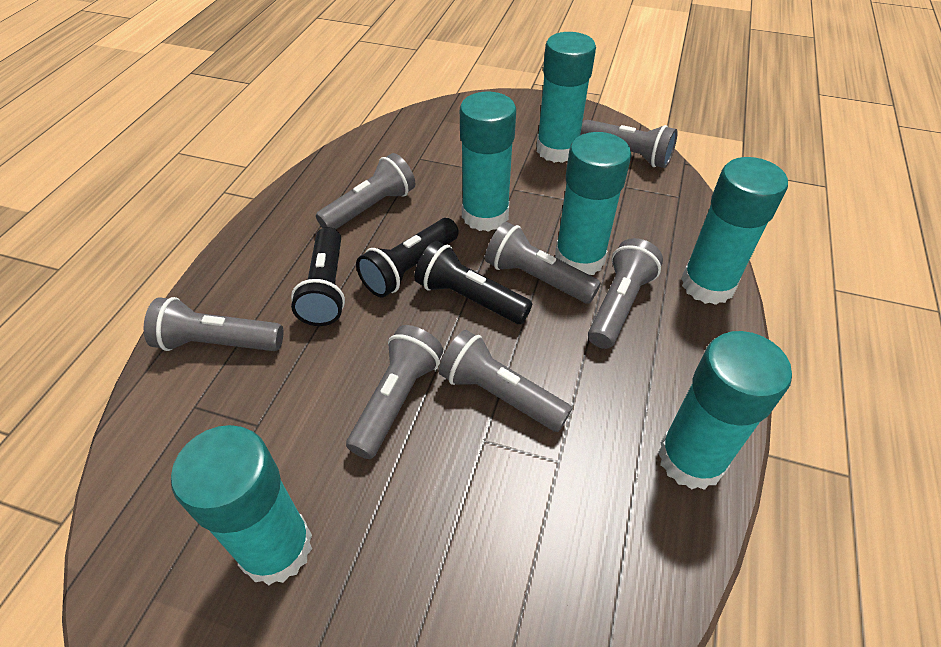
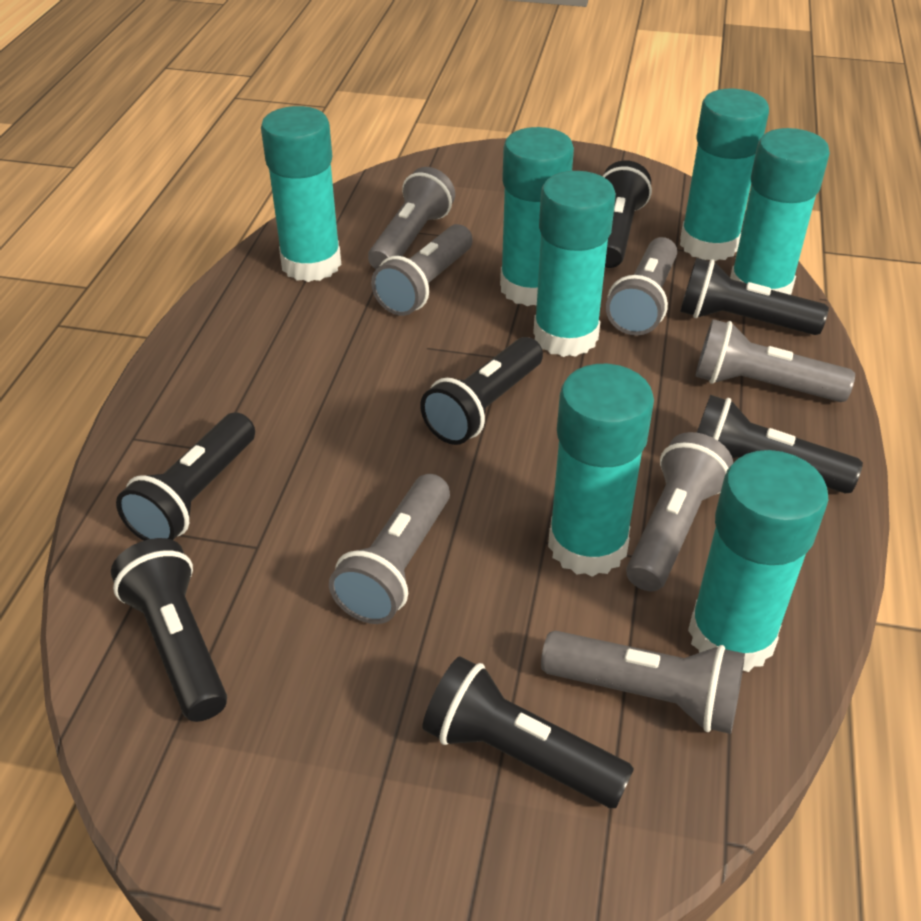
black flashlight: 3 -> 7
turquoise glue stick: 6 -> 7

